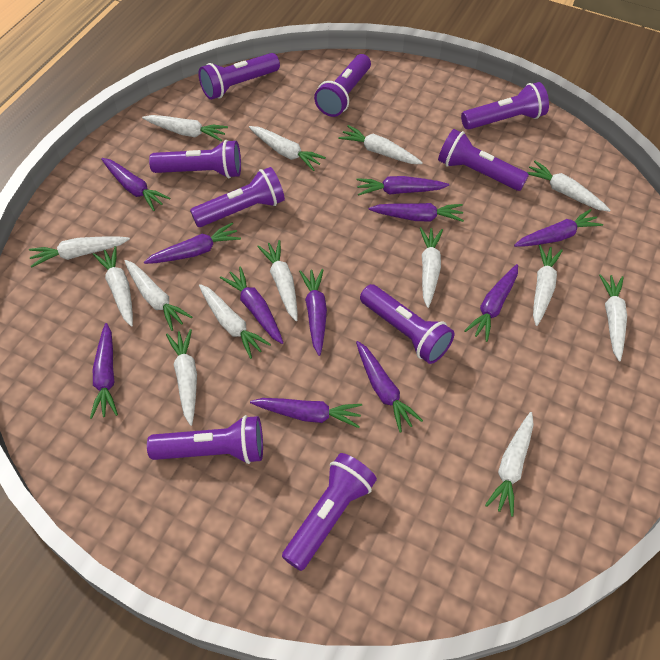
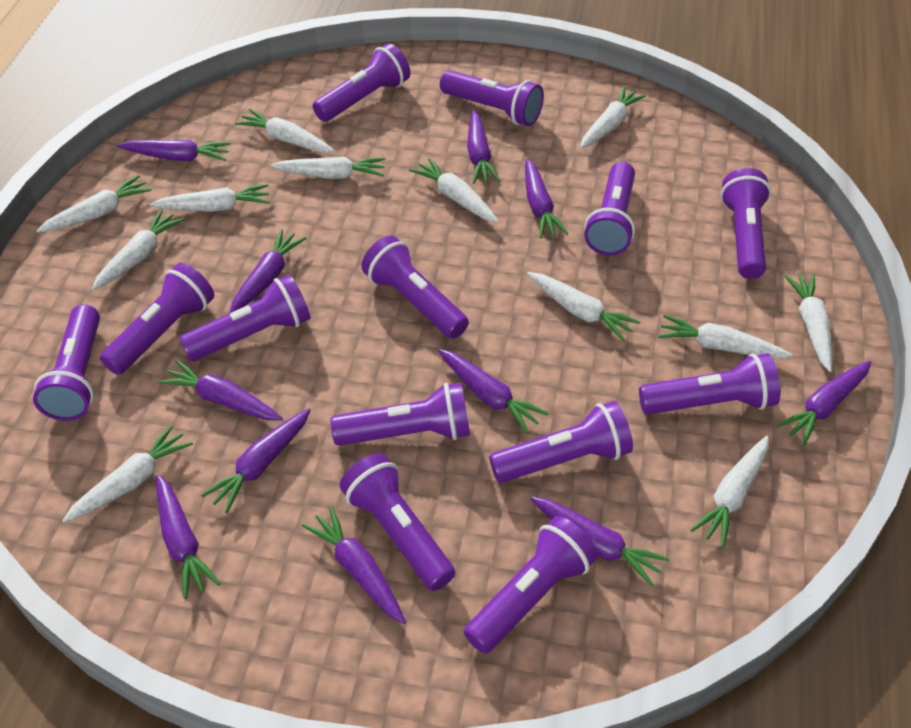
purple flashlight: 9 -> 13
white carrot: 14 -> 12

